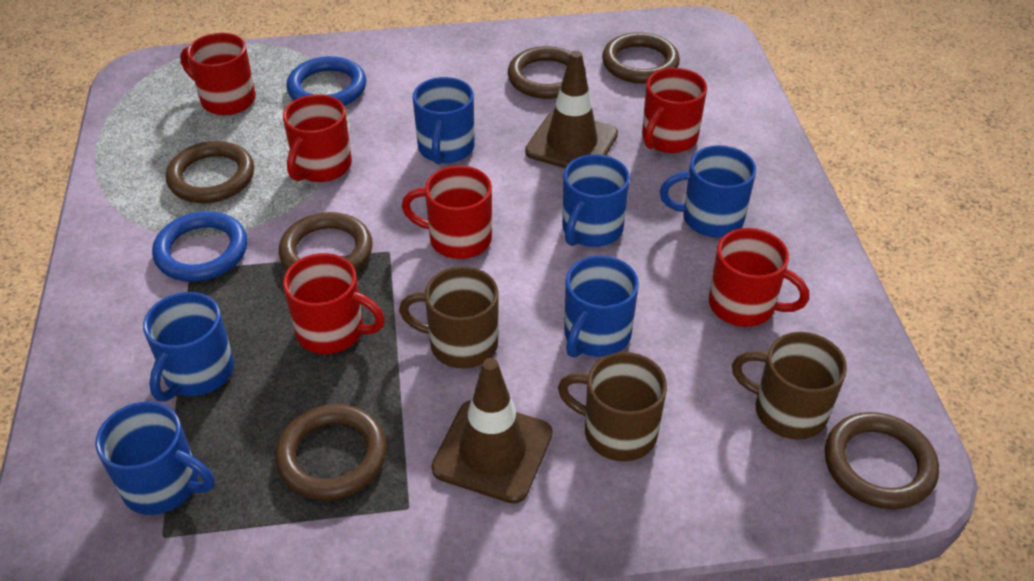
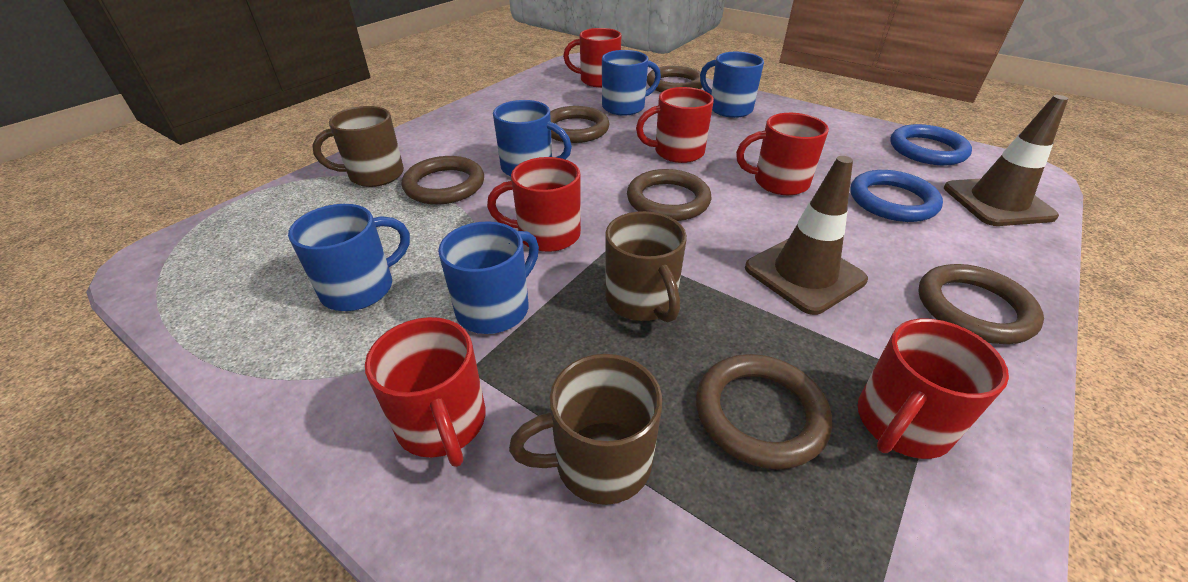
blue mug: 6 -> 5

